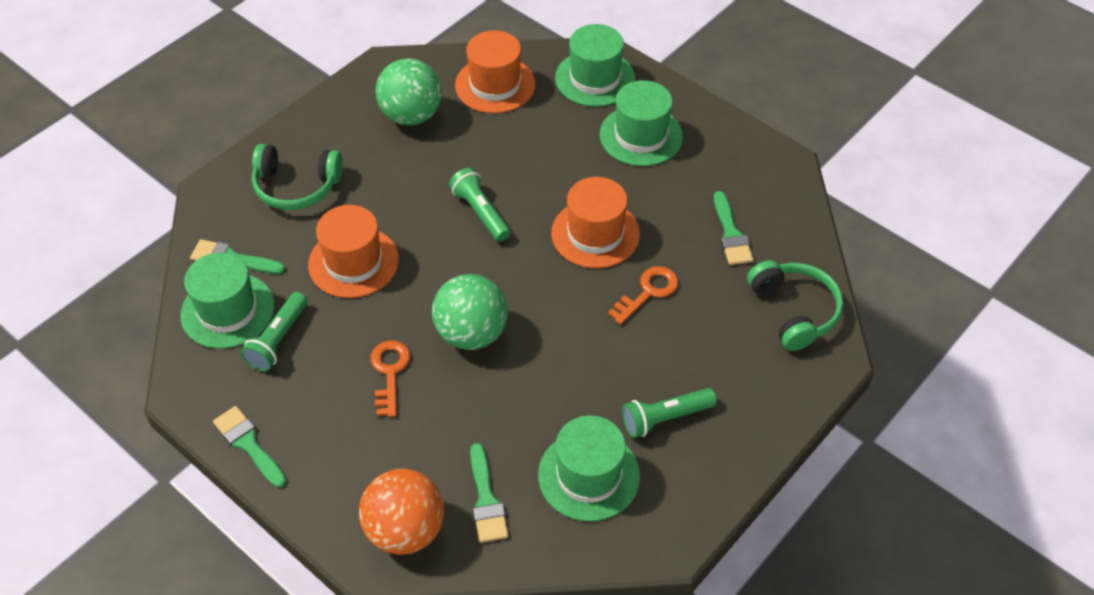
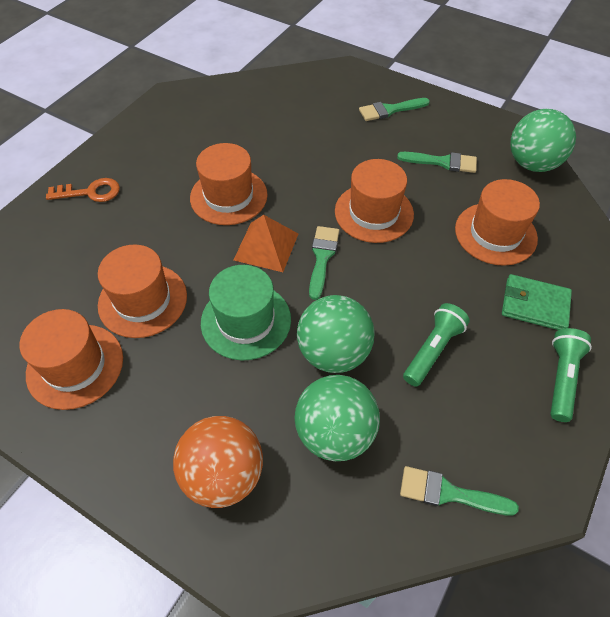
green ball: 2 -> 3
green flashlight: 3 -> 2
green hat: 4 -> 1
green headphones: 2 -> 0
green wallet: 0 -> 1
orange hat: 3 -> 5
orange key: 2 -> 1
orange pyramid: 0 -> 1

